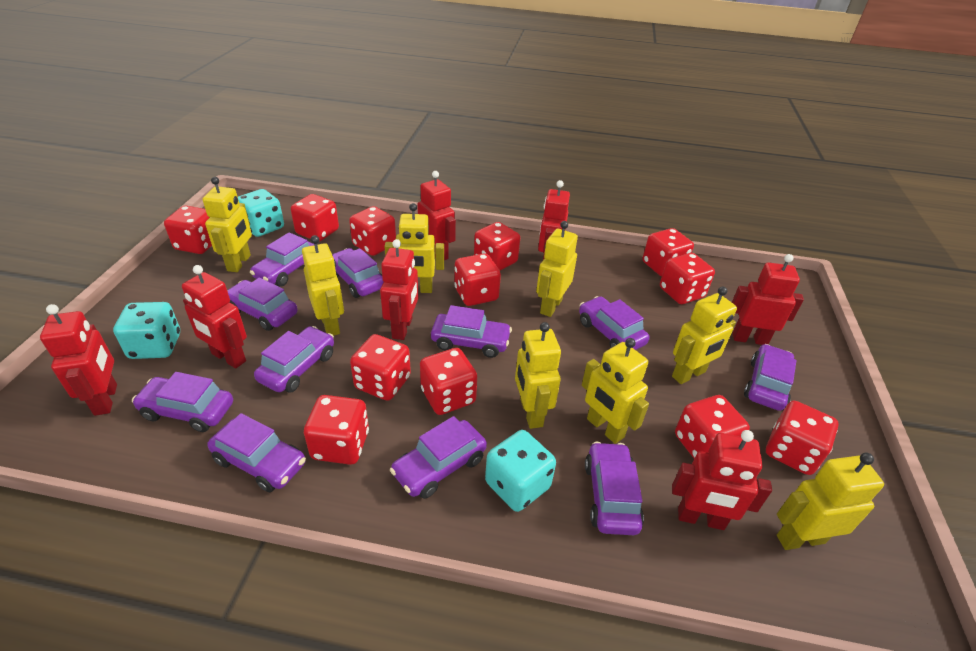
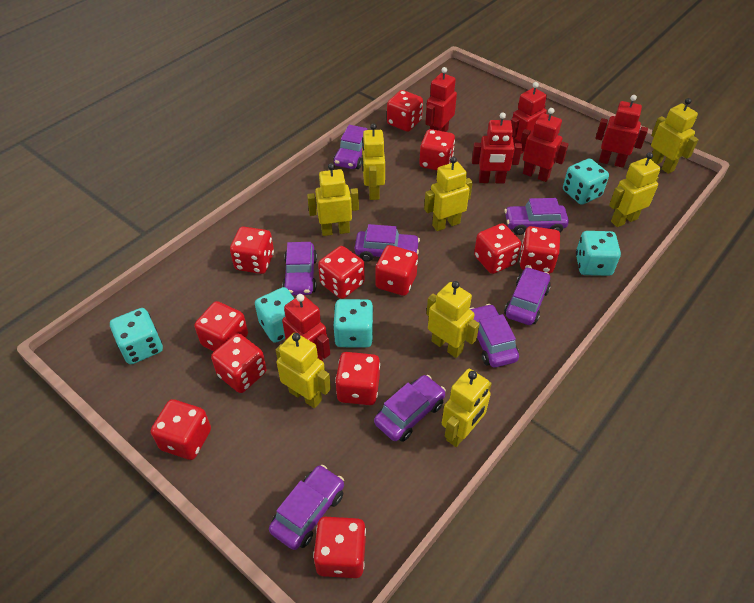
purple car: 11 -> 8
red robot: 7 -> 6
turquoise dice: 3 -> 5

